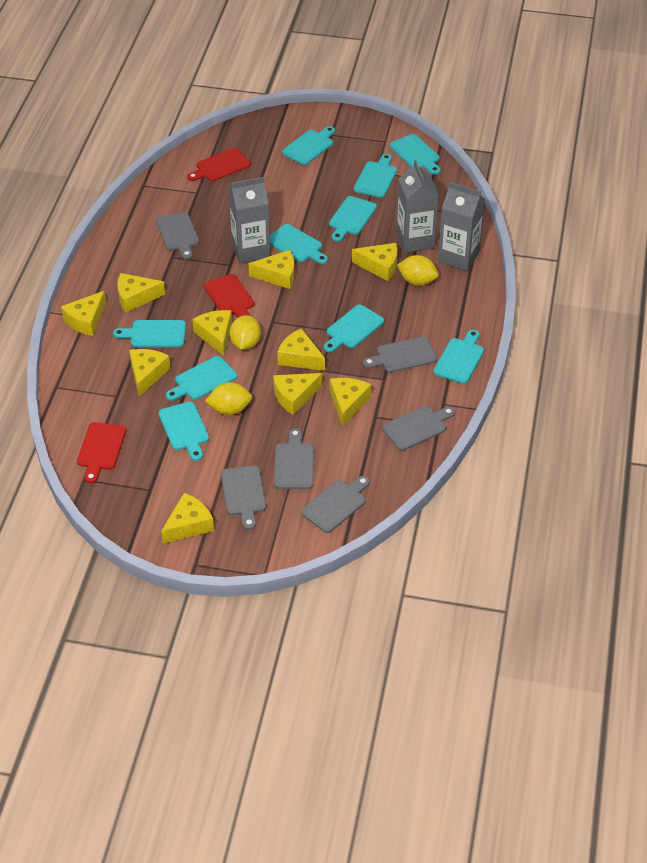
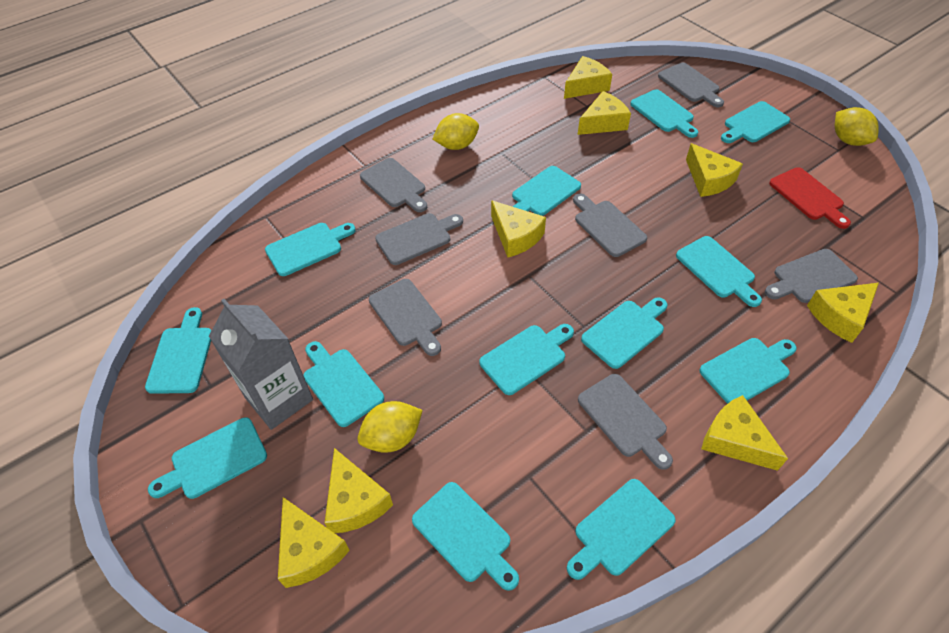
grey carton: 3 -> 1
grey cutting board: 6 -> 7
red cutting board: 3 -> 1
turquoise cutting board: 10 -> 13
yellow cheese: 10 -> 8

